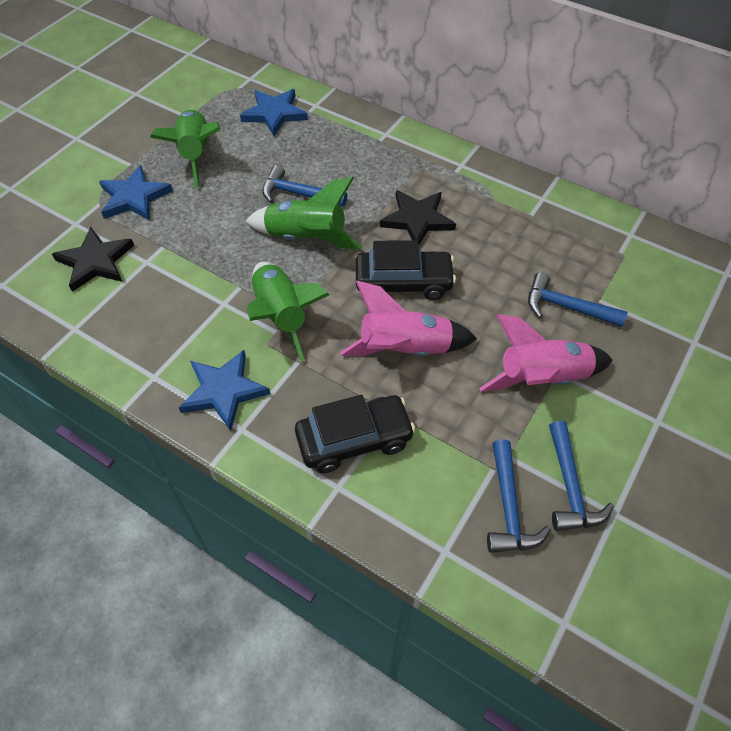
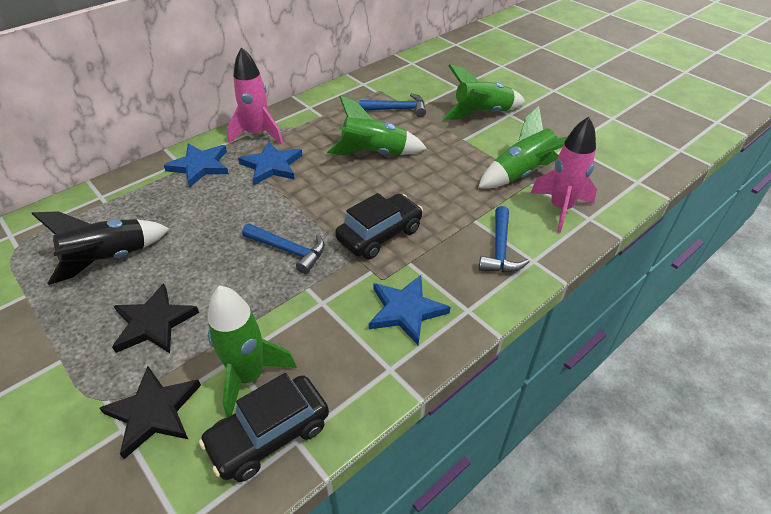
black rocket: 0 -> 1
blue hammer: 4 -> 3
green rocket: 3 -> 4

